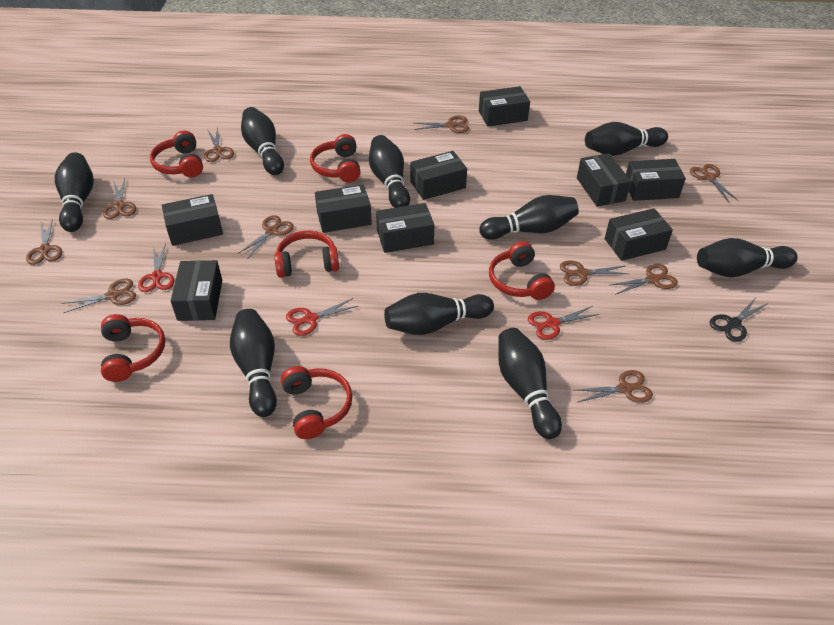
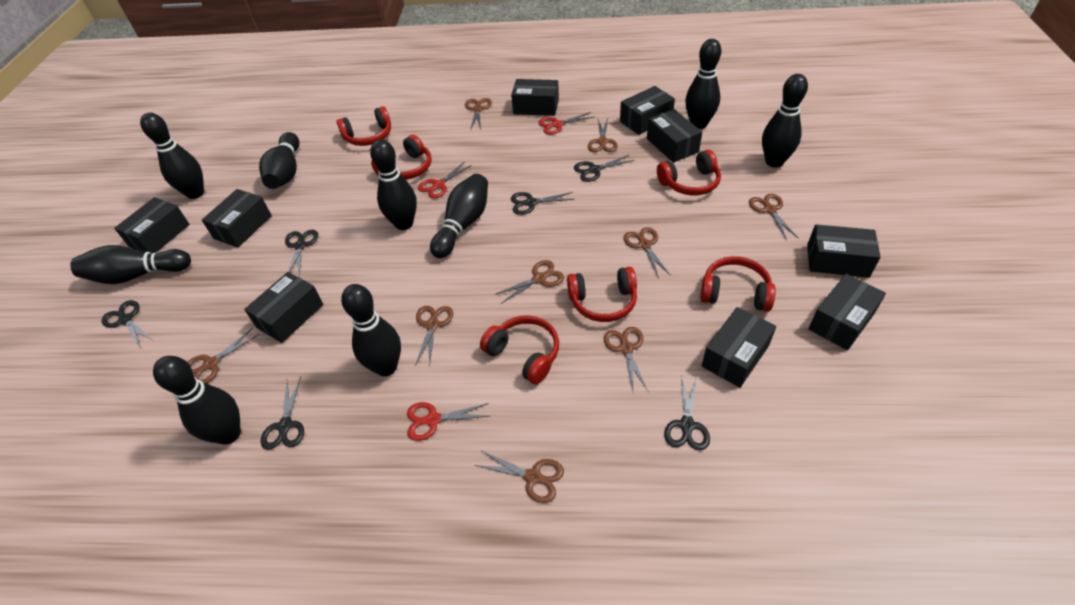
black scissors: 1 -> 6
brown scissors: 10 -> 9

